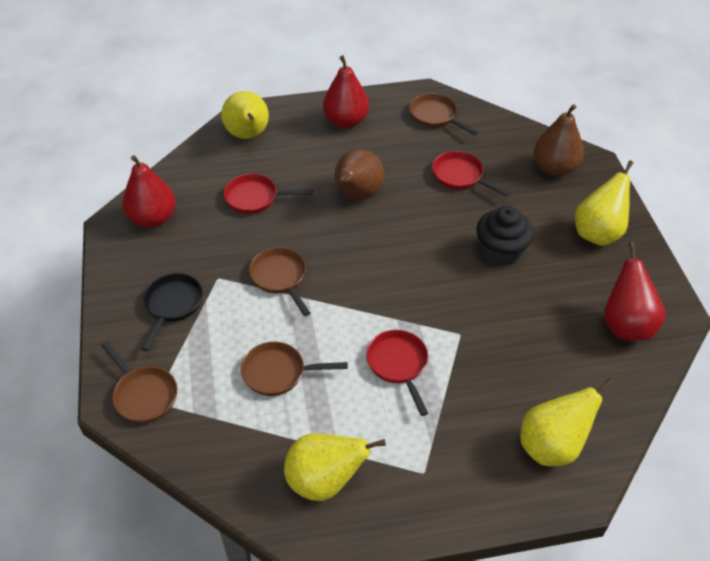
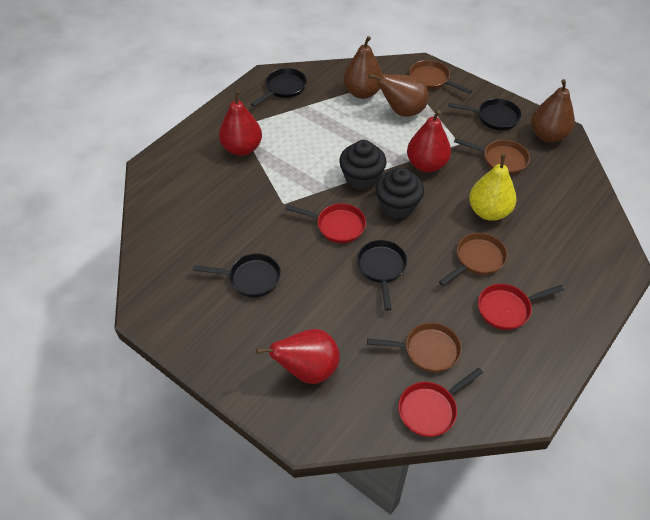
black cupcake: 1 -> 2
black pan: 1 -> 4
brown pear: 2 -> 3
yellow pear: 4 -> 1

